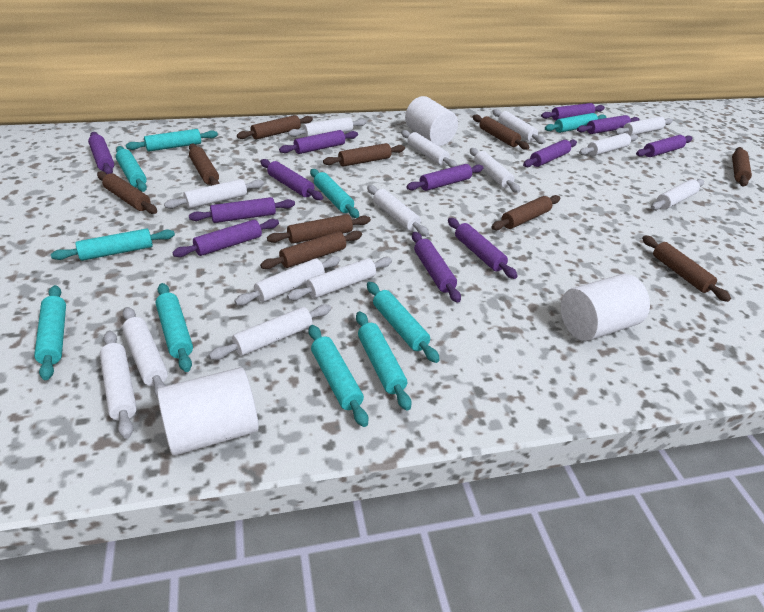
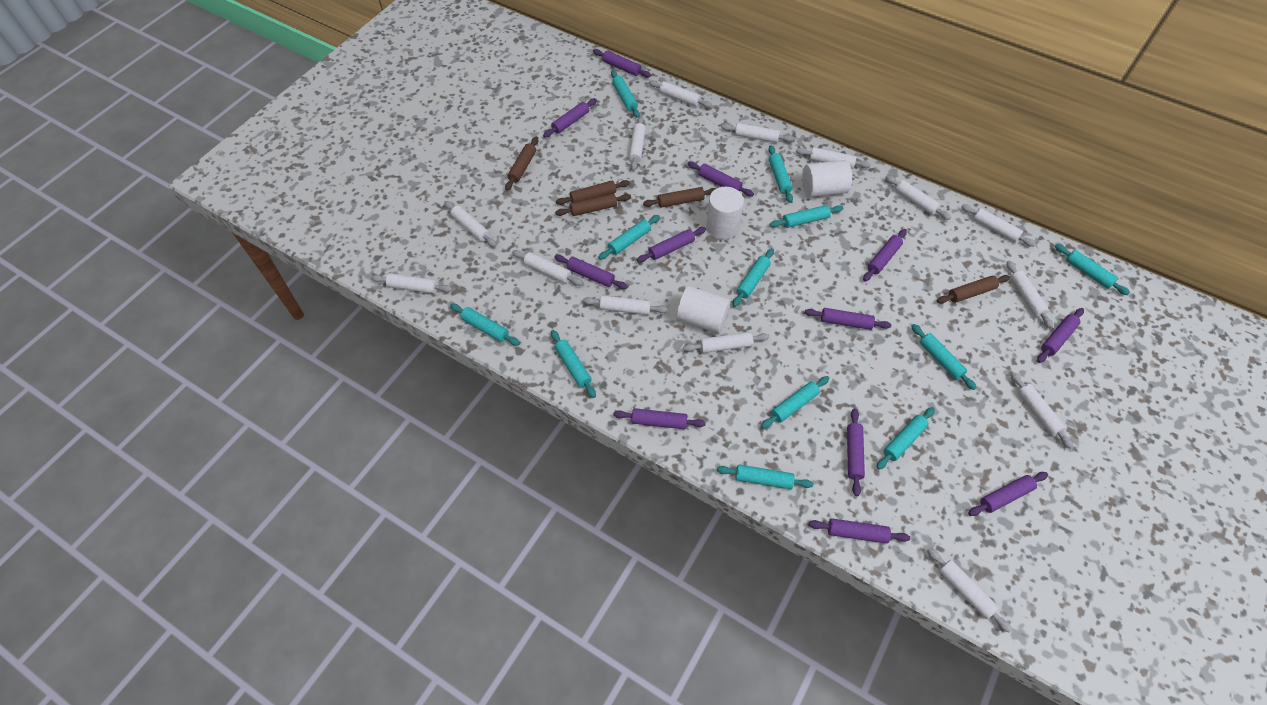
brown rolling pin: 10 -> 5
turquoise rolling pin: 10 -> 12

